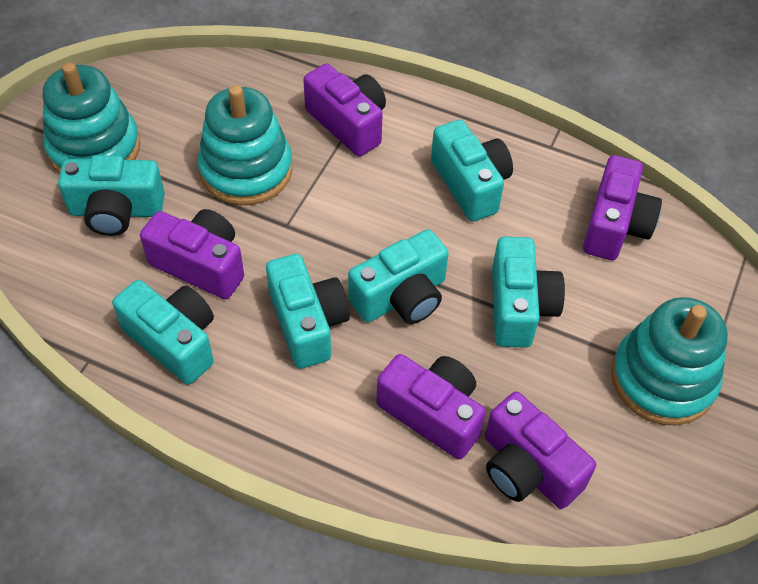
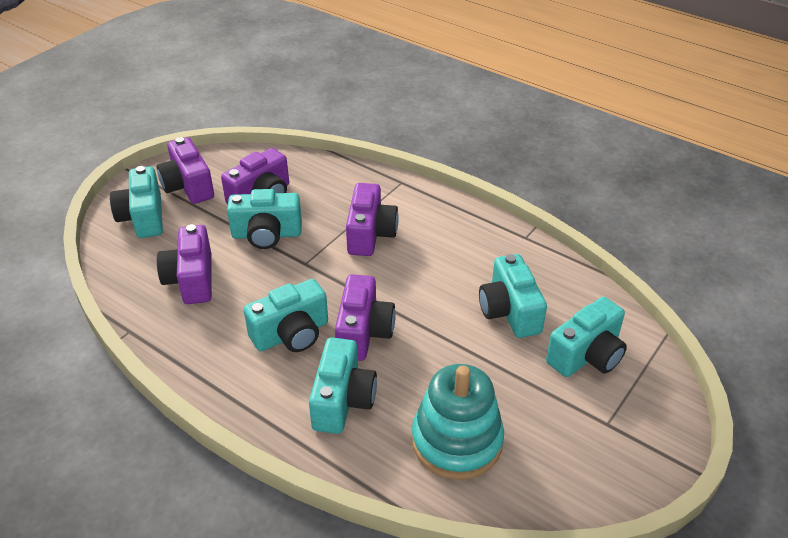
turquoise stacking toy: 3 -> 1

